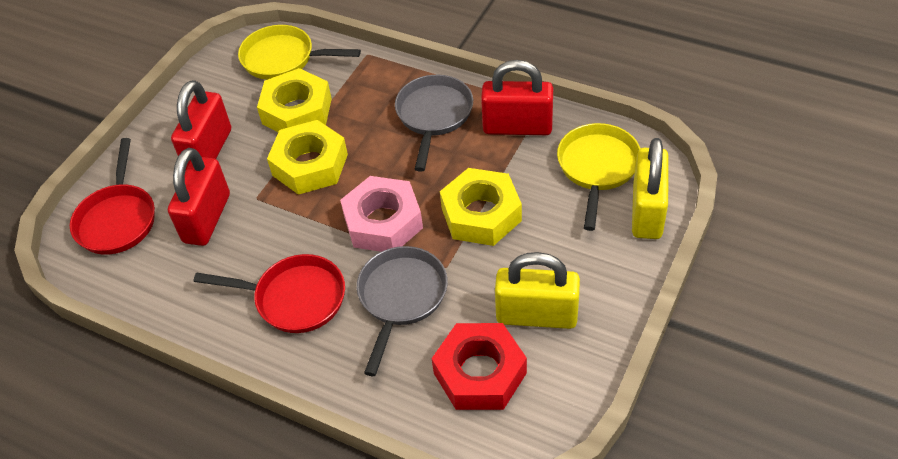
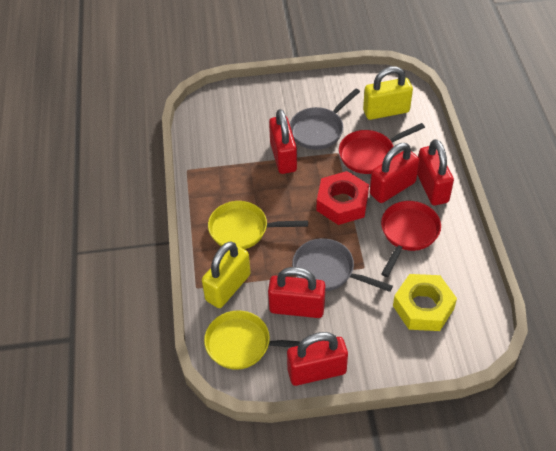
pink nut: 1 -> 0
red padlock: 3 -> 5
yellow nut: 3 -> 1

